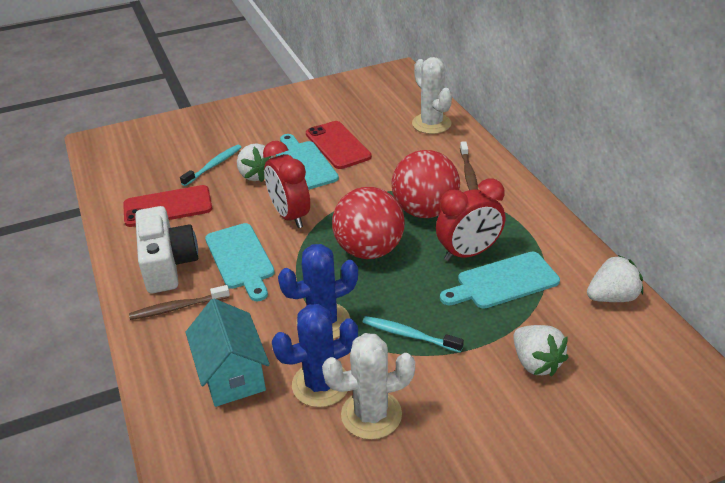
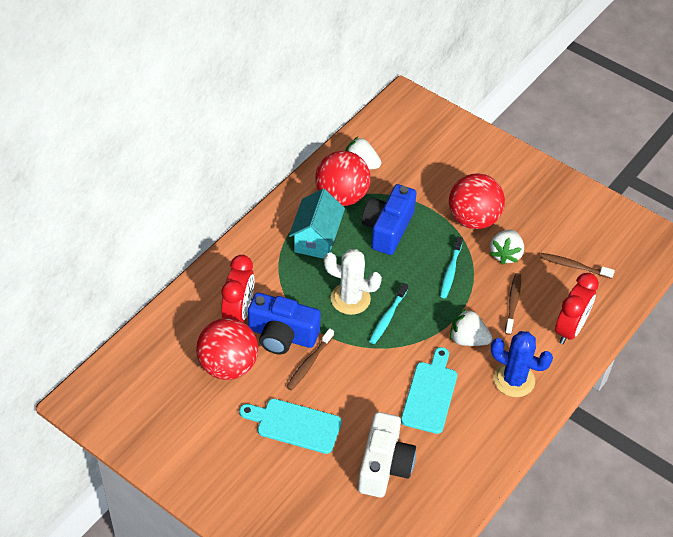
blue cactus: 2 -> 1
blue camera: 0 -> 2
brown toothbrush: 2 -> 3
red ball: 2 -> 3
red phone: 2 -> 0
turquoise cutting board: 3 -> 2
white cactus: 2 -> 1

